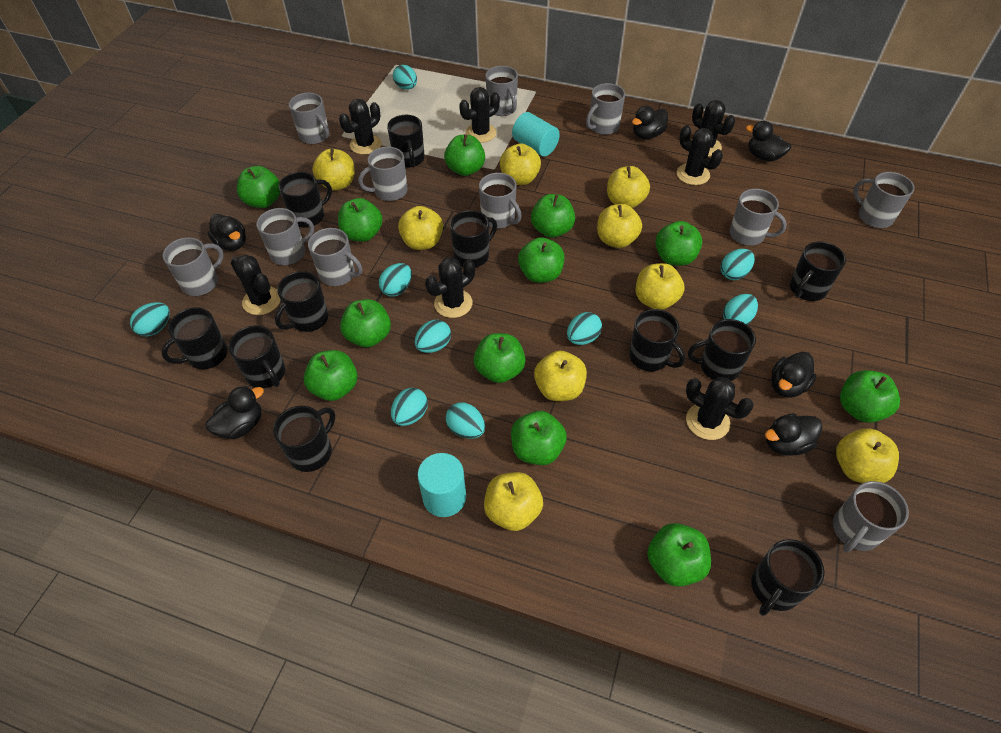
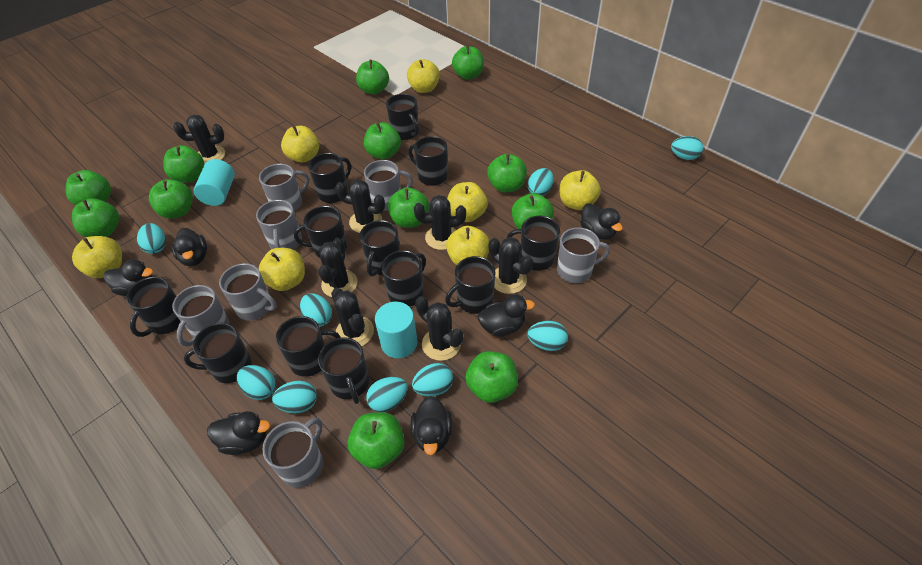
black mug: 11 -> 12
grey mug: 11 -> 7
yellow apple: 9 -> 7

